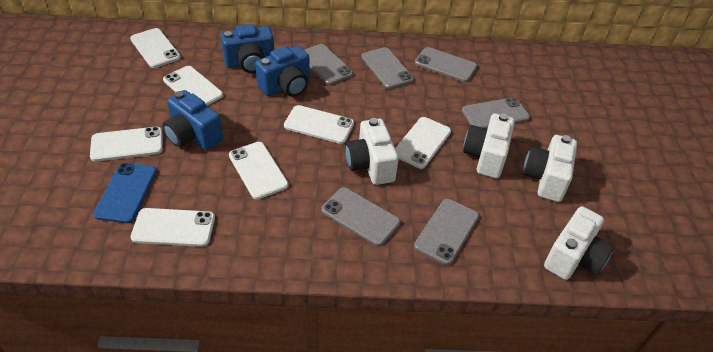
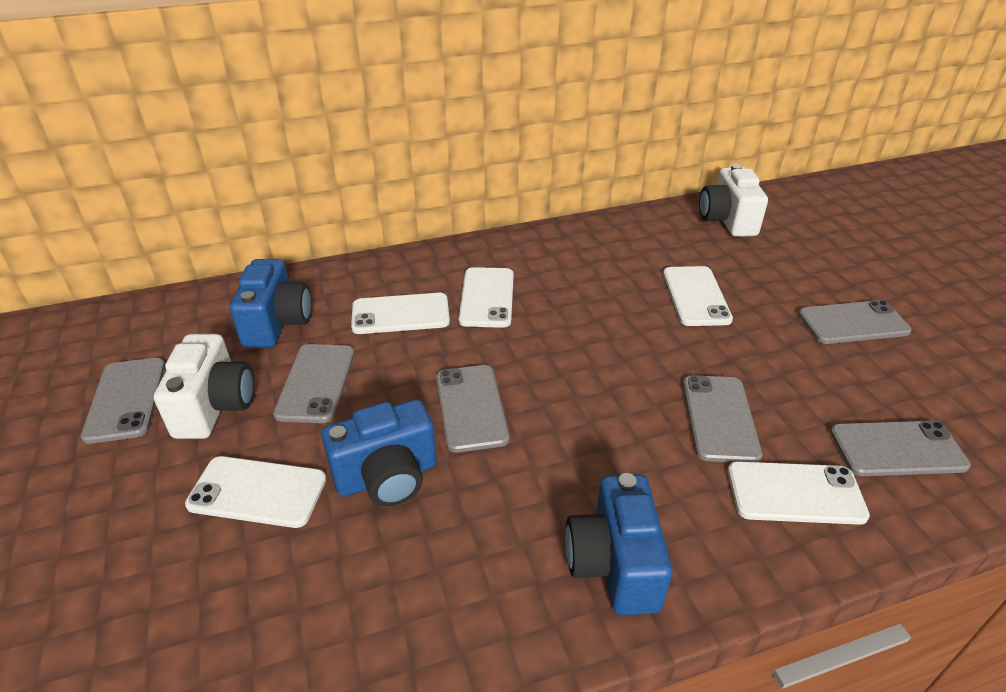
blue phone: 1 -> 0
white camera: 4 -> 2
white phone: 7 -> 5

